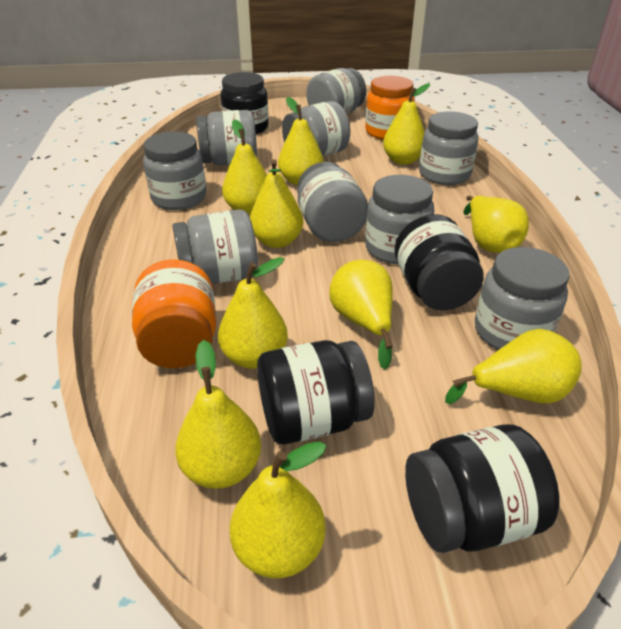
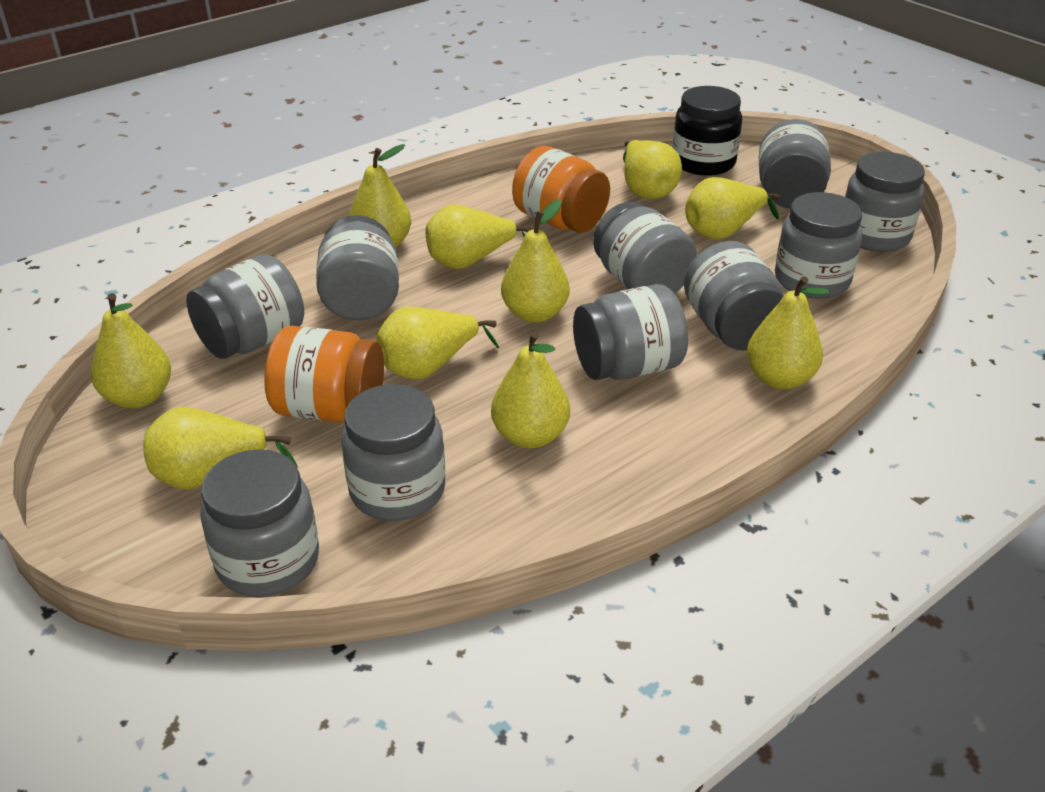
black jar: 4 -> 1
grey jar: 9 -> 10

